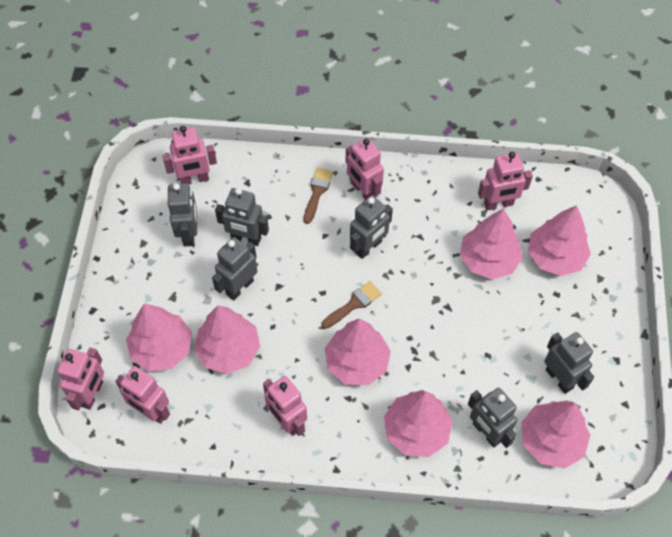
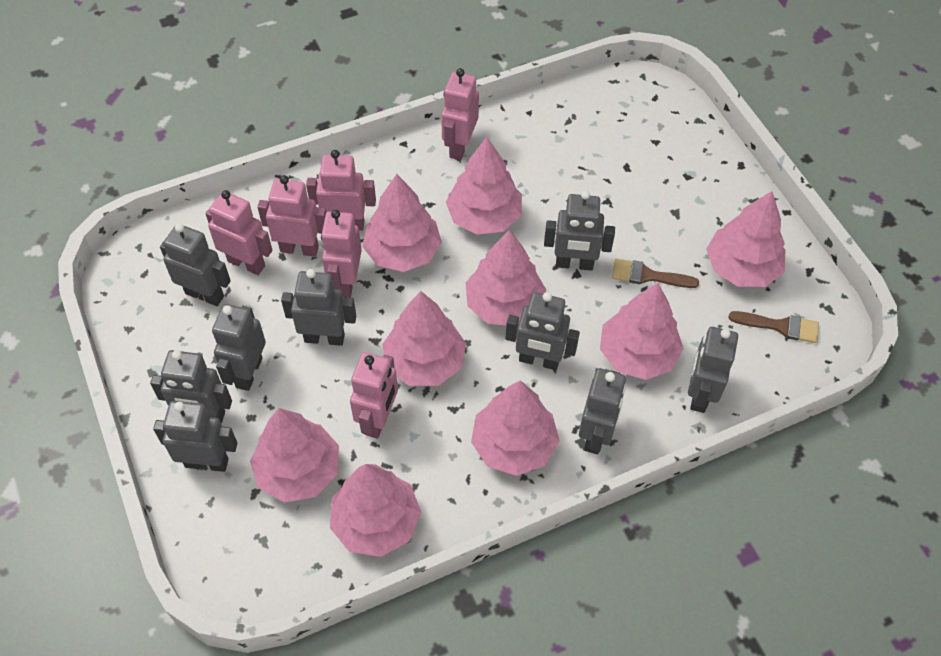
grey robot: 6 -> 9
pink tree: 7 -> 9

